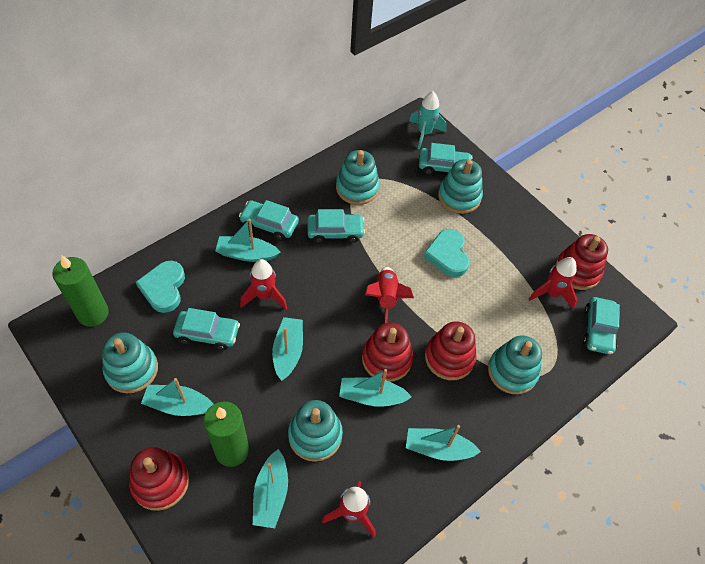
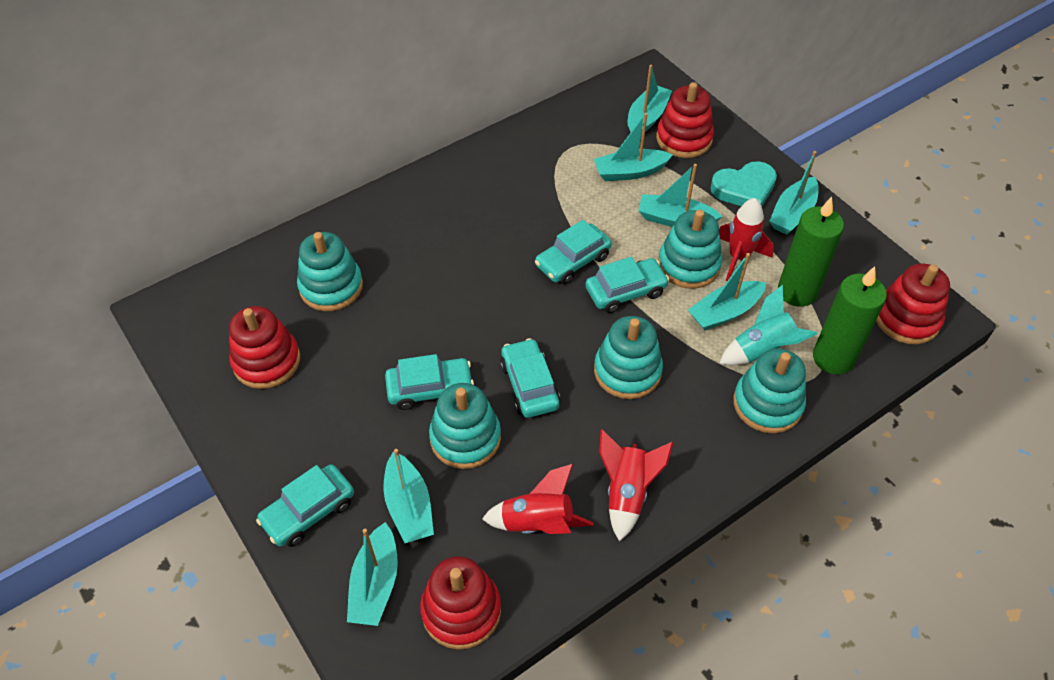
red rocket: 4 -> 3
turquoise boat: 6 -> 7
turquoise heart: 2 -> 1

